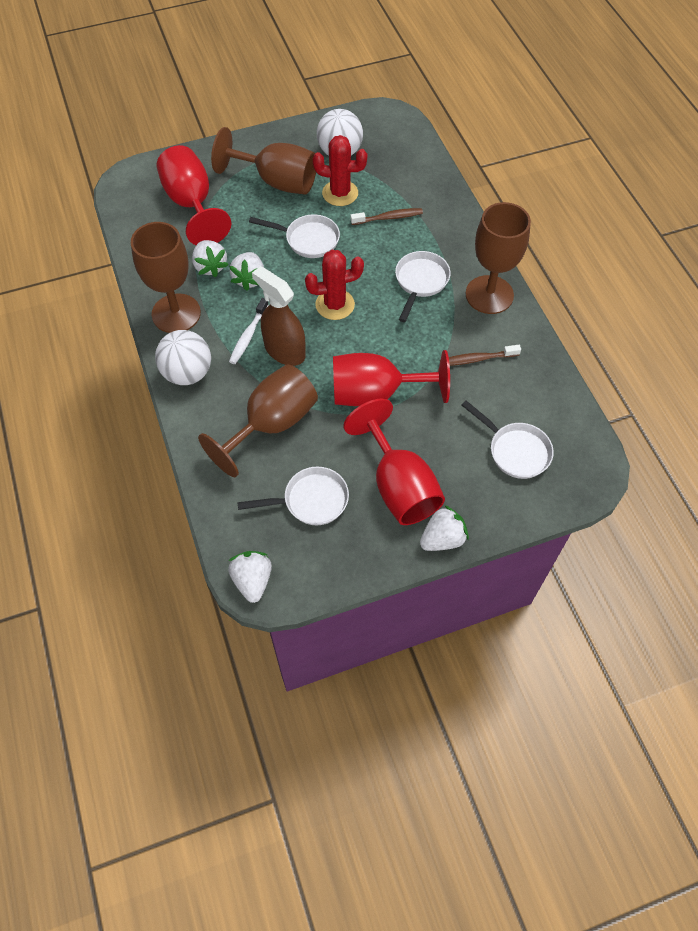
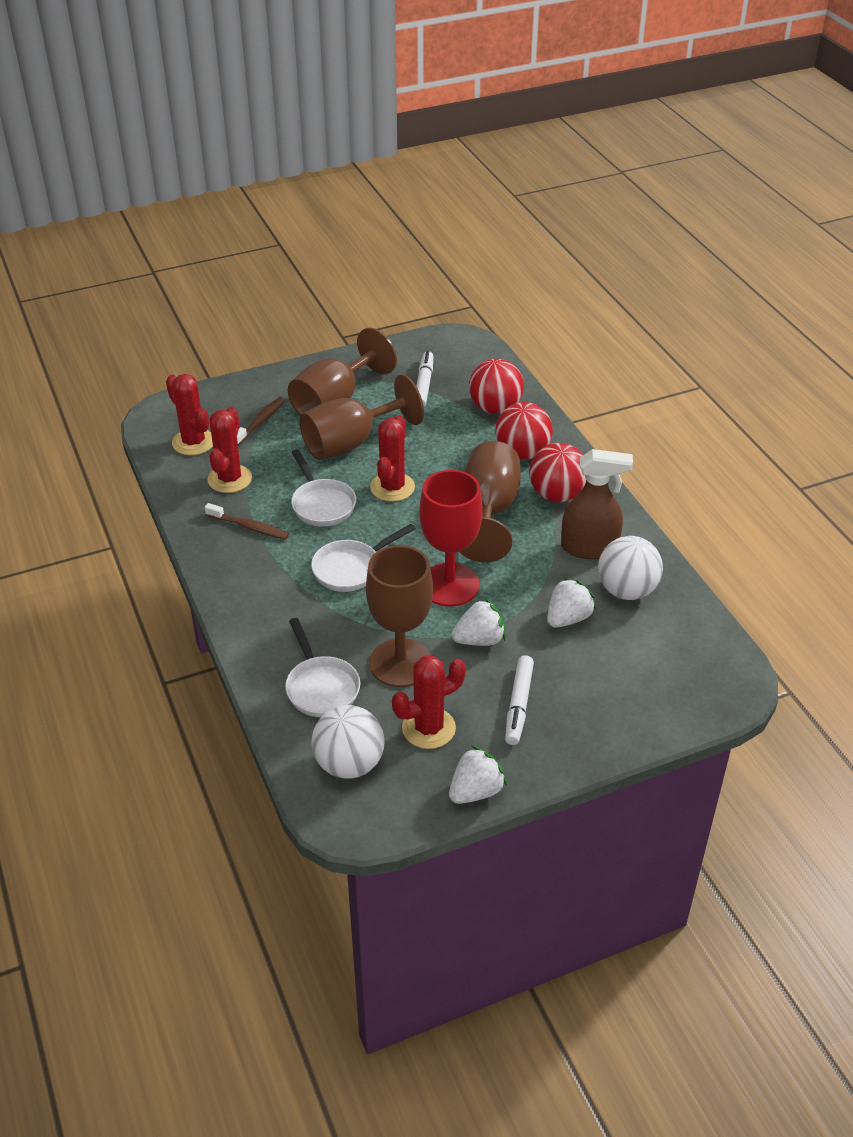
red ball: 0 -> 3
red cactus: 2 -> 4
red goblet: 3 -> 1
white marker: 0 -> 2
white pan: 4 -> 3
white strawberry: 4 -> 3
white toothbrush: 1 -> 0

